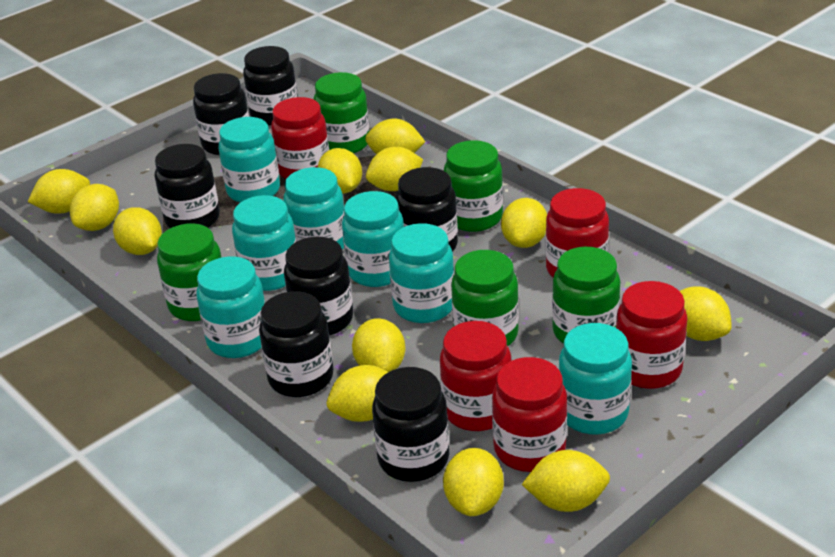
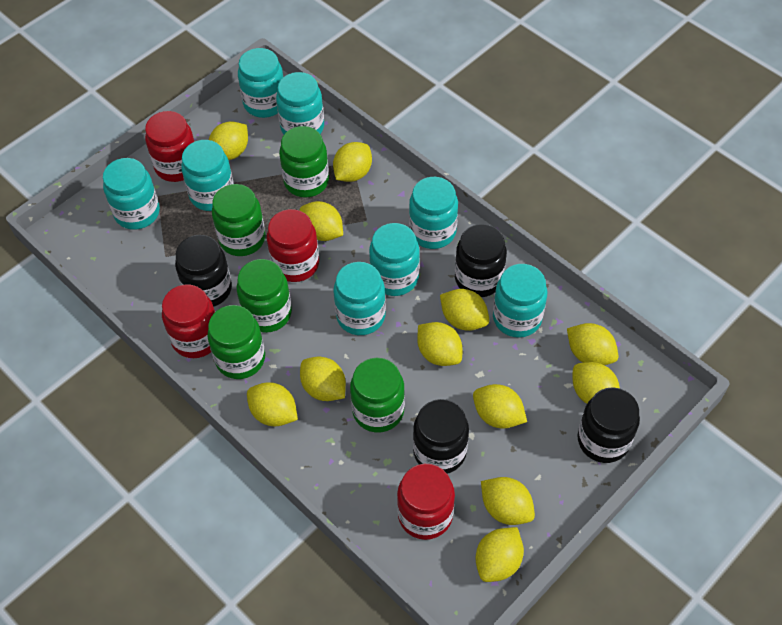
black jar: 7 -> 4
red jar: 5 -> 4
turquoise jar: 7 -> 8

